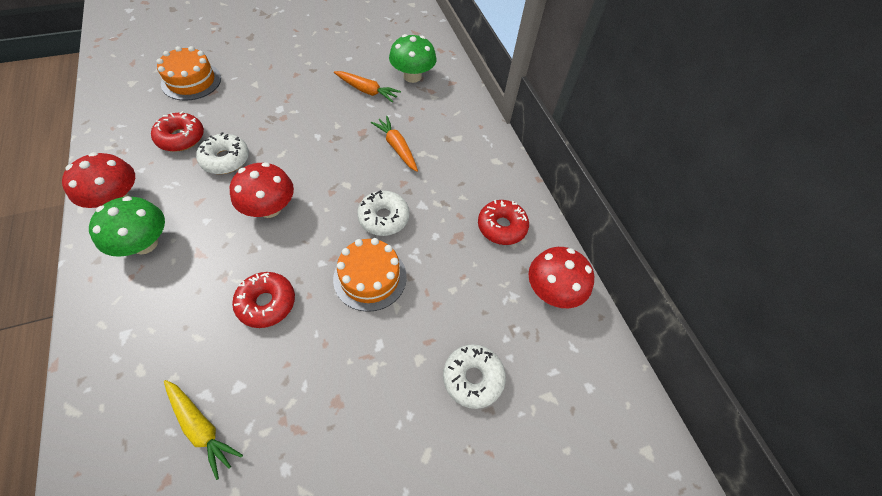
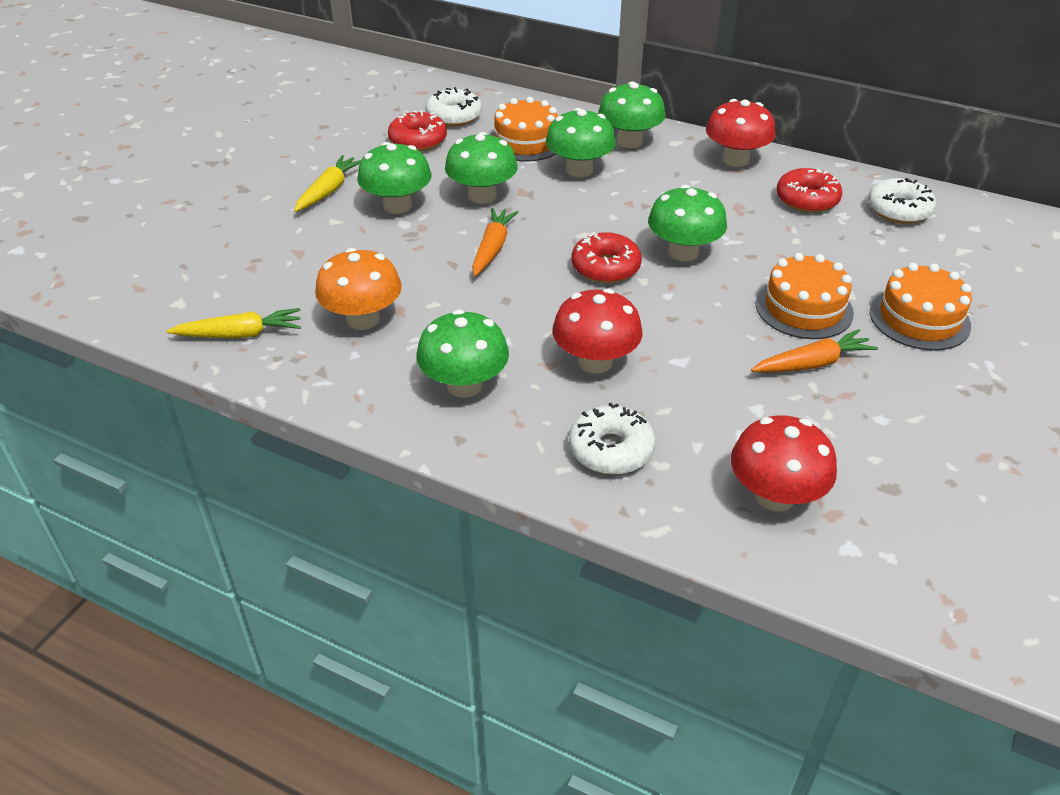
green mushroom: 2 -> 6
orange cake: 2 -> 3
orange mushroom: 0 -> 1
yellow carrot: 1 -> 2

